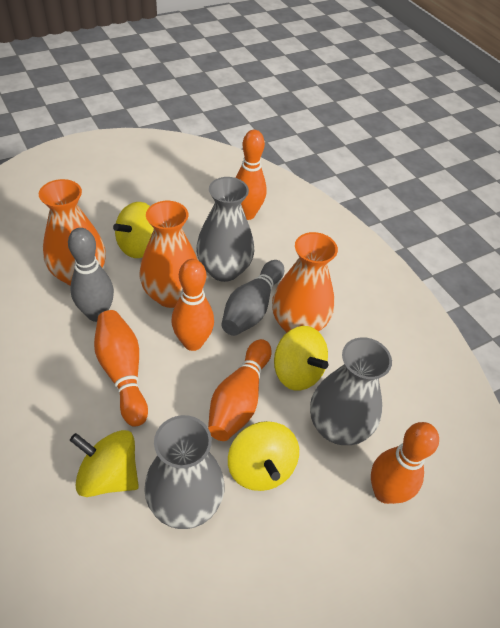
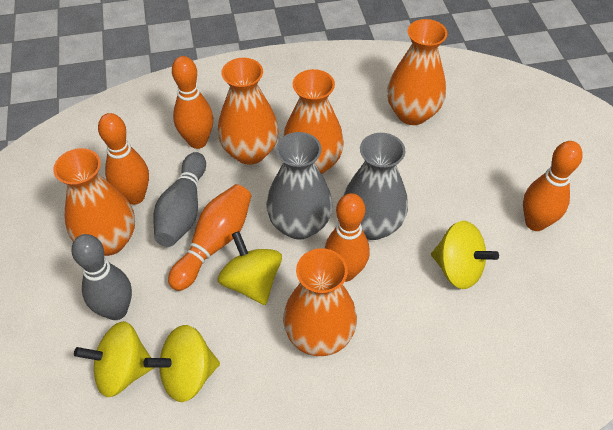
grey vase: 3 -> 2
orange vase: 3 -> 5

